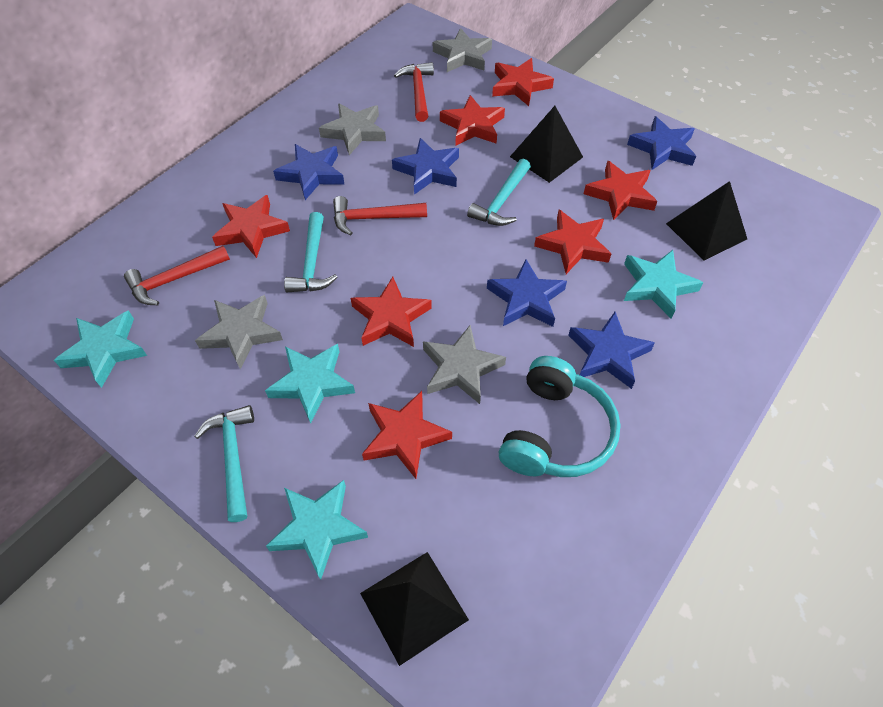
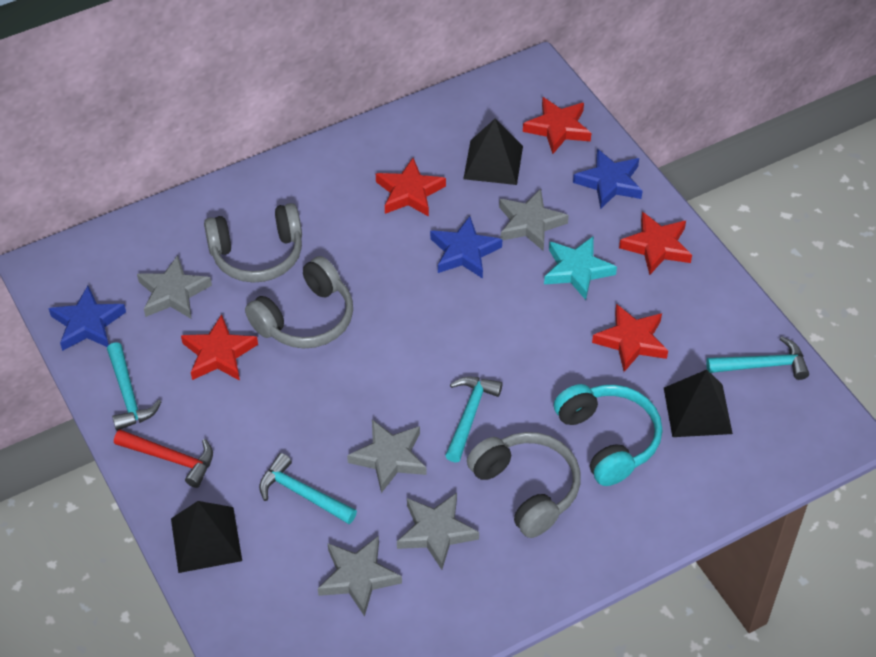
blue star: 5 -> 3
grey headphones: 0 -> 3
grey star: 4 -> 5
red hammer: 3 -> 1
red star: 7 -> 5
turquoise hammer: 3 -> 4
turquoise star: 4 -> 1

